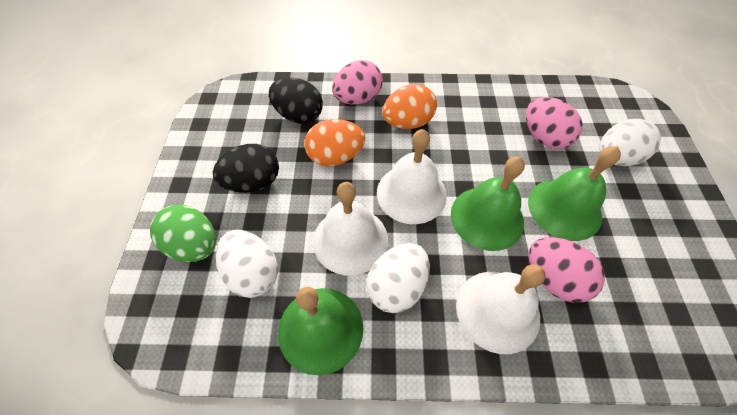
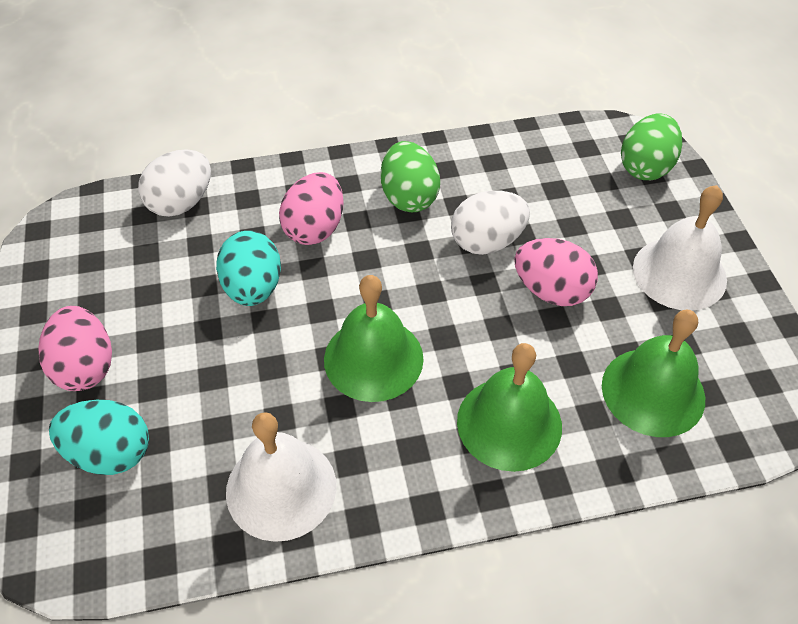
black egg: 2 -> 0
green egg: 1 -> 2
orange egg: 2 -> 0
turquoise egg: 0 -> 2
white bell: 3 -> 2
white egg: 3 -> 2

